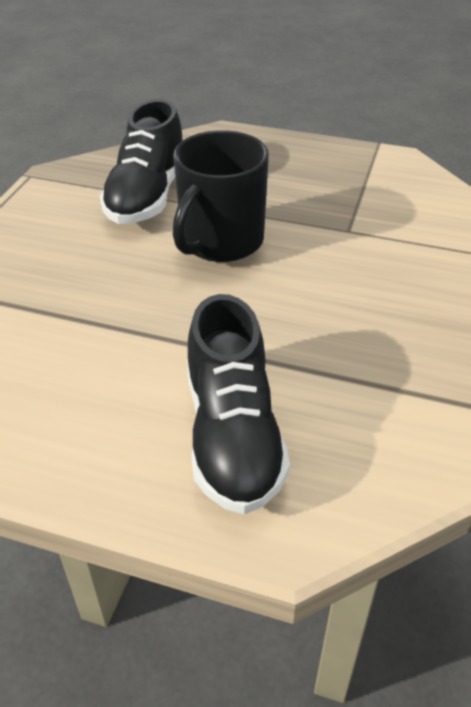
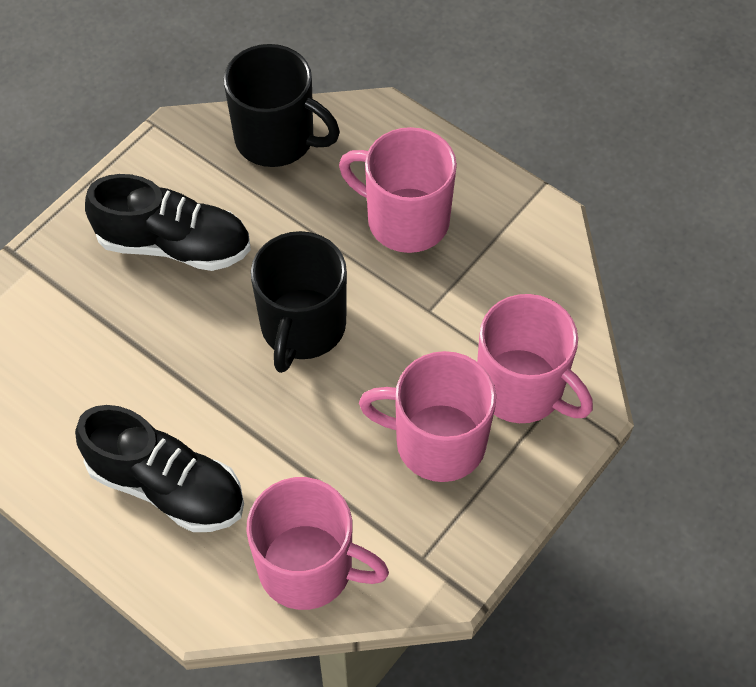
black mug: 1 -> 2
pink mug: 0 -> 4

